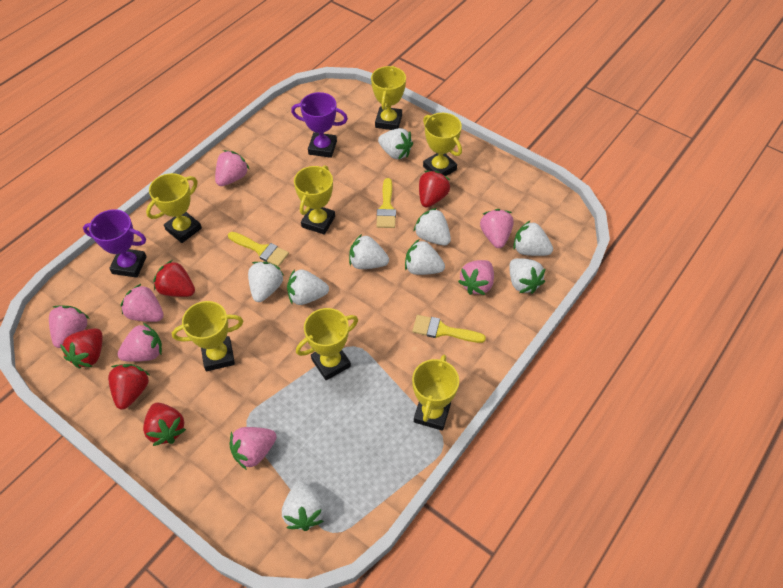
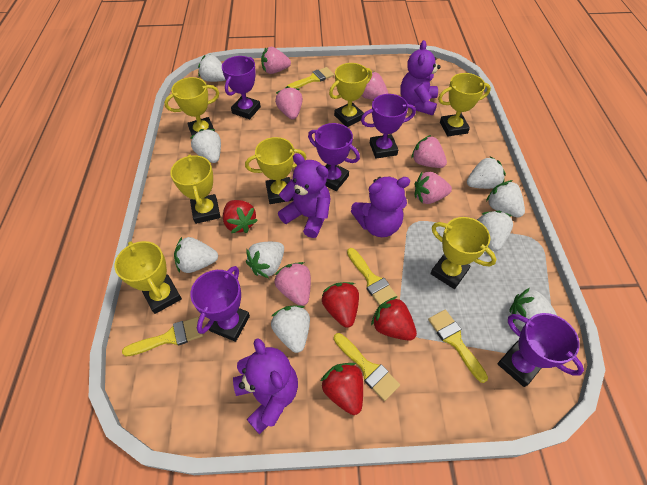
pink strawberry: 7 -> 6
purple teddy bear: 0 -> 4
purple trophy: 2 -> 5
red strawberry: 5 -> 4
yellow brush: 3 -> 5

